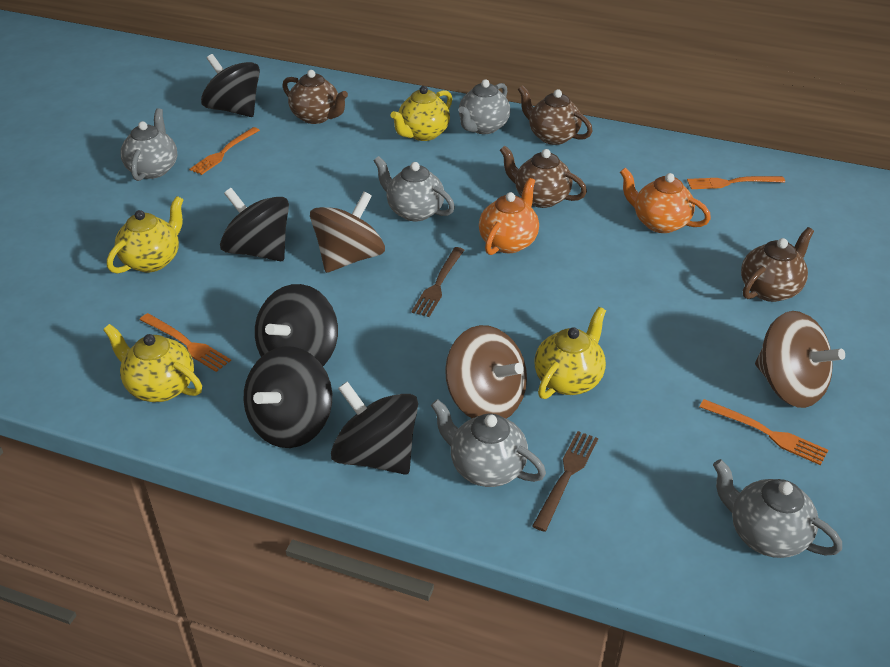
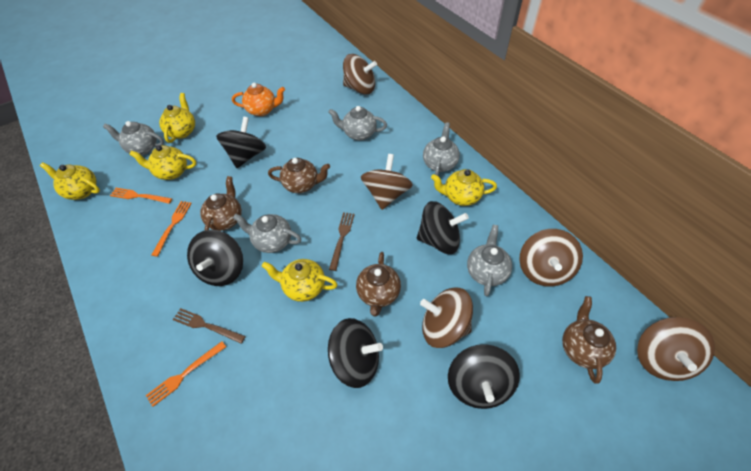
brown spinning top: 3 -> 5
orange fork: 4 -> 3
orange teapot: 2 -> 1
yellow teapot: 4 -> 5

